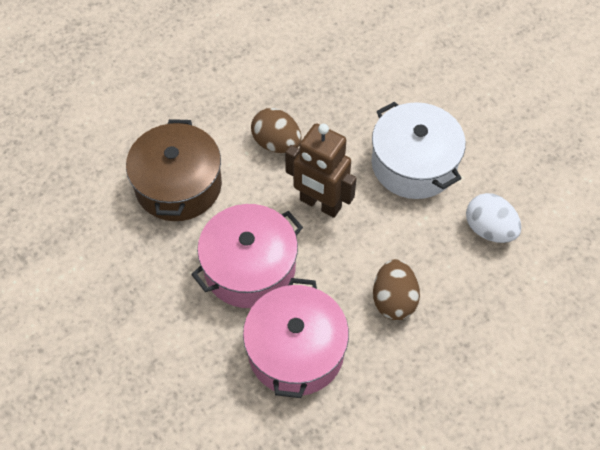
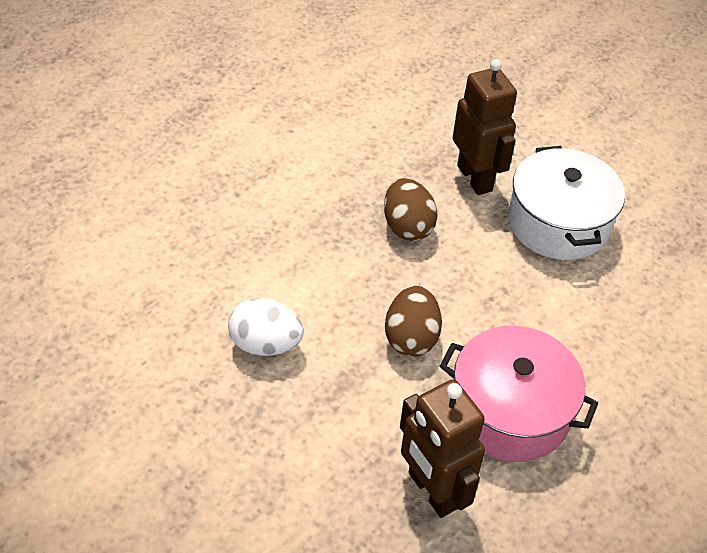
brown pot: 1 -> 0
brown robot: 1 -> 2
pink pot: 2 -> 1

